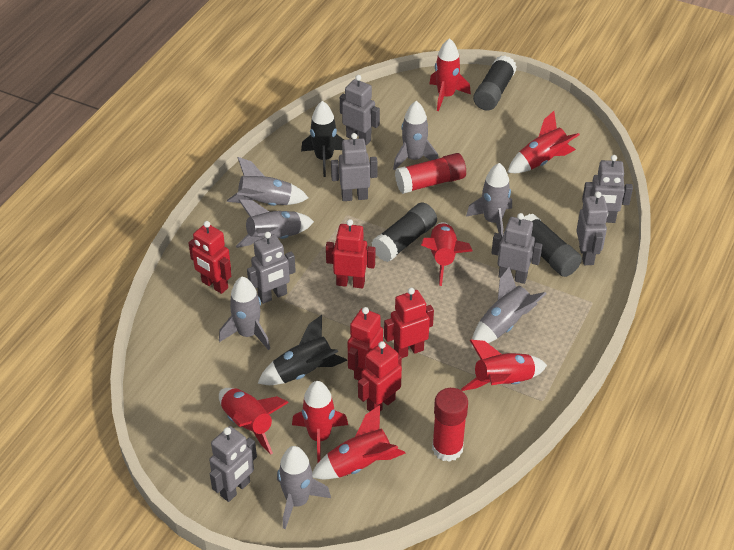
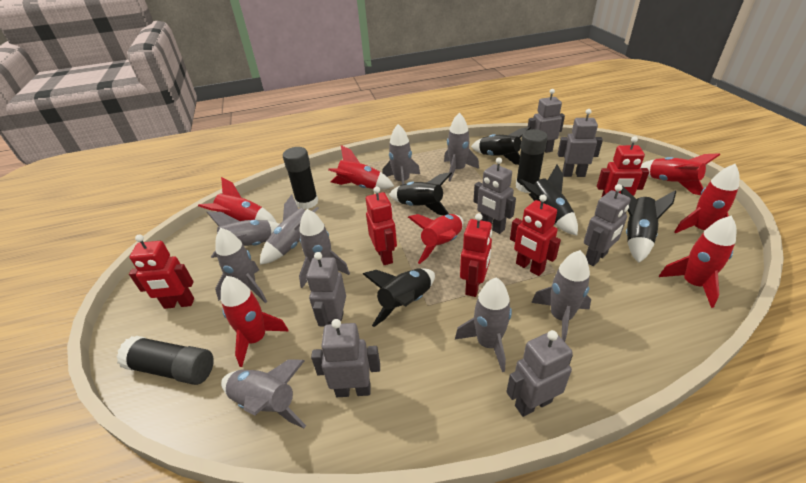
black rocket: 2 -> 5
grey rocket: 7 -> 9
red glue stick: 2 -> 0

